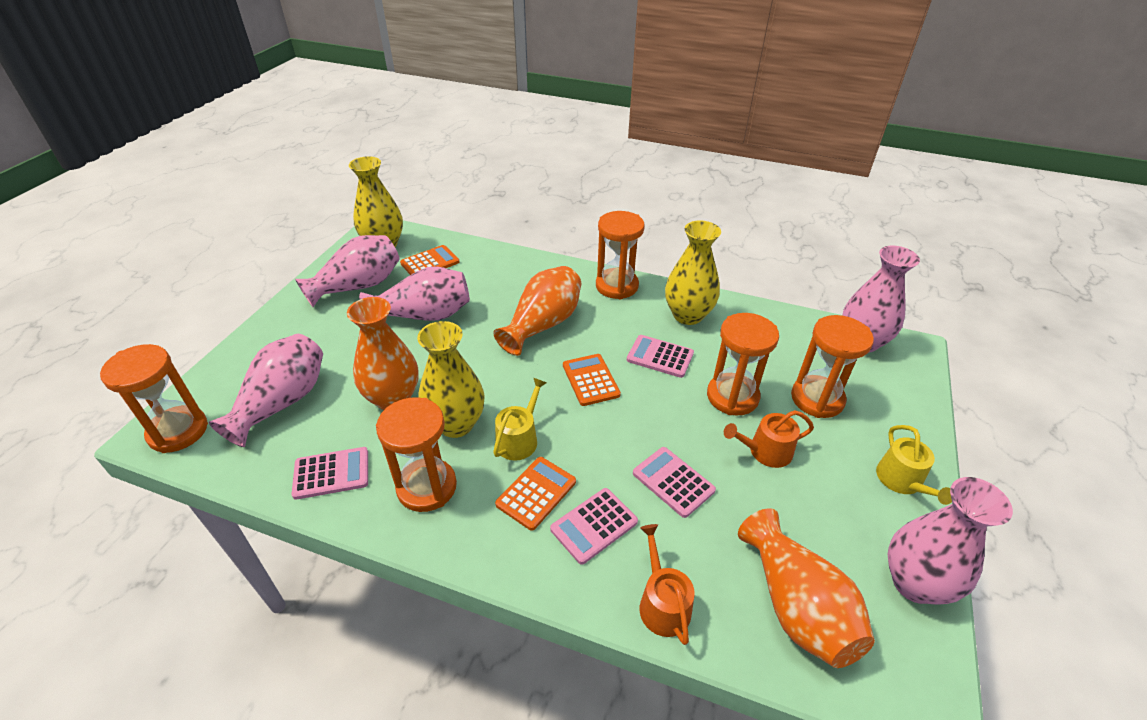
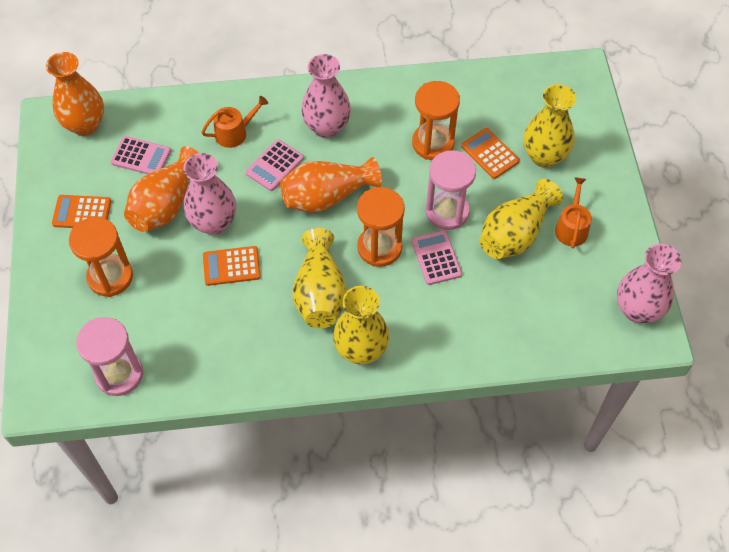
orange hourglass: 5 -> 3
pink calculator: 4 -> 3
pink hourglass: 0 -> 2
pink vase: 5 -> 3
yellow vase: 3 -> 4
yellow watering can: 2 -> 0

